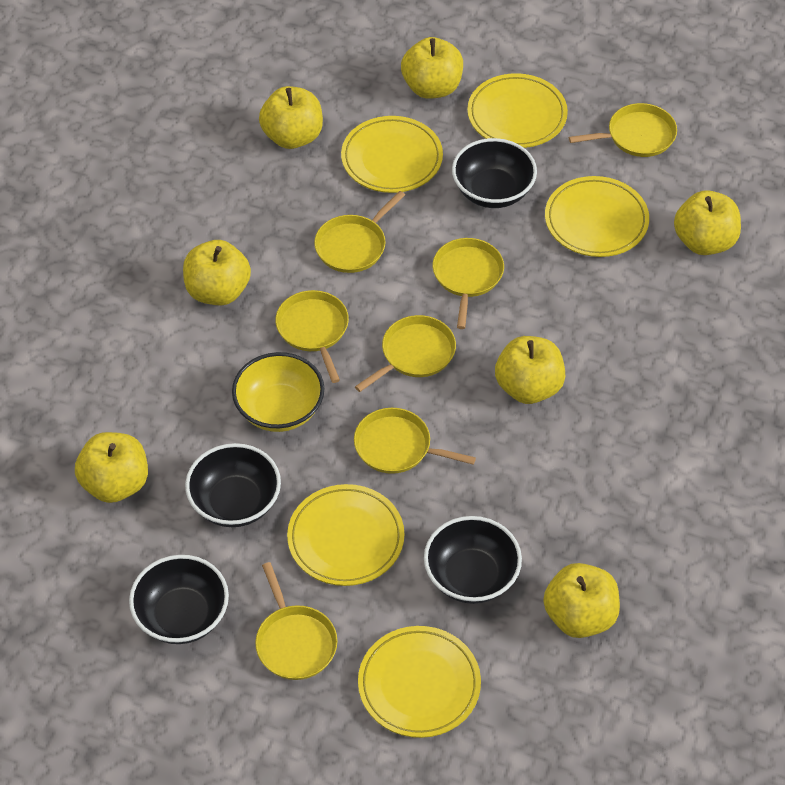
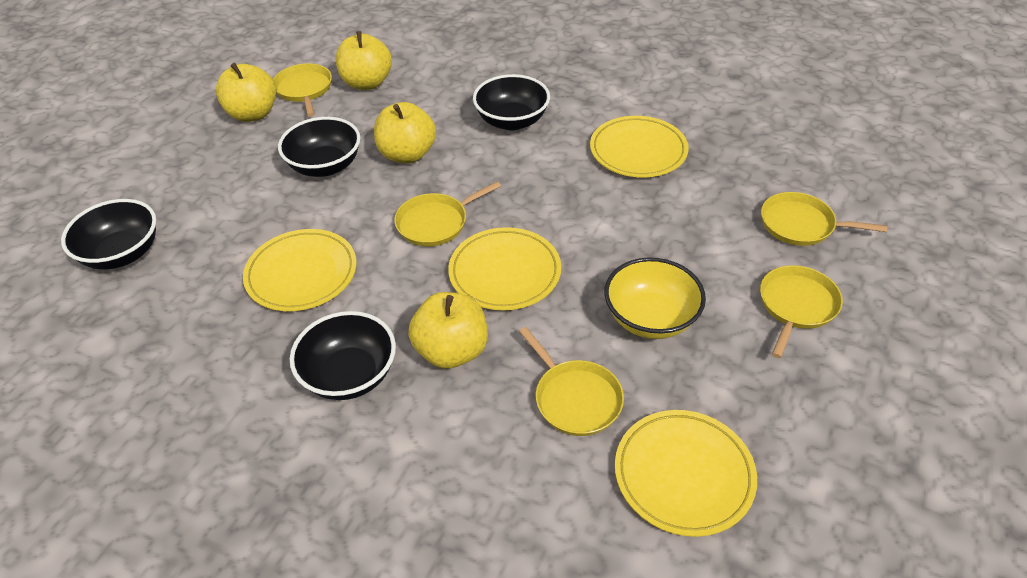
yellow apple: 7 -> 4
yellow pan: 7 -> 5
yellow plate: 5 -> 4

